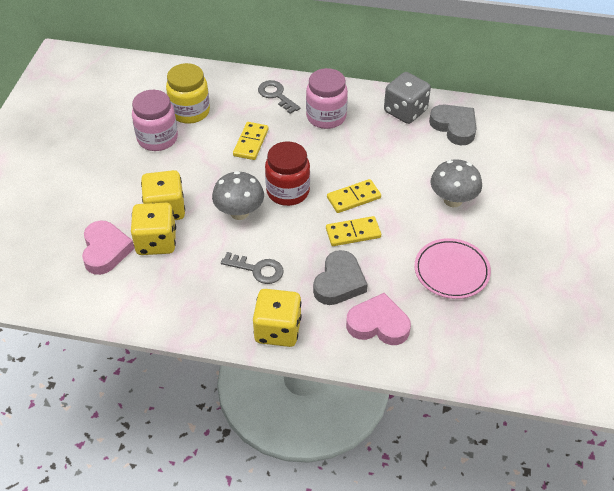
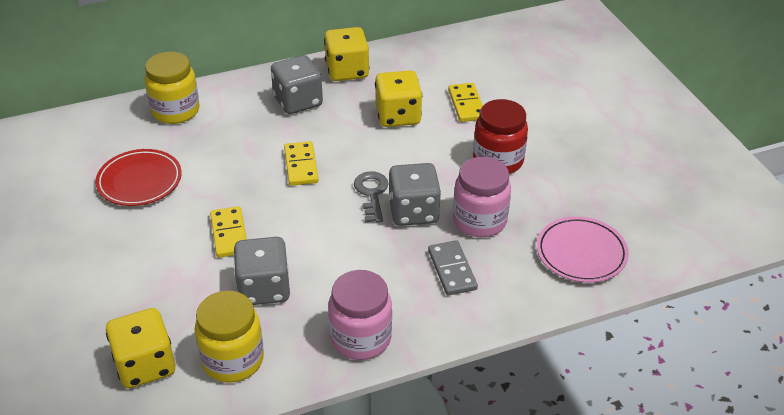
grey dice: 1 -> 3
grey domino: 0 -> 1
grey heart: 2 -> 0
grey key: 2 -> 1
grey mushroom: 2 -> 0
pink heart: 2 -> 0
red plate: 0 -> 1
yellow jar: 1 -> 2

